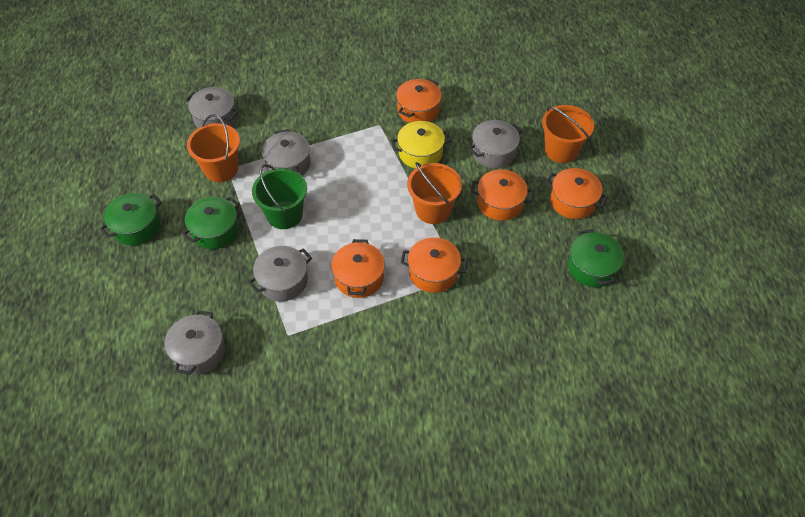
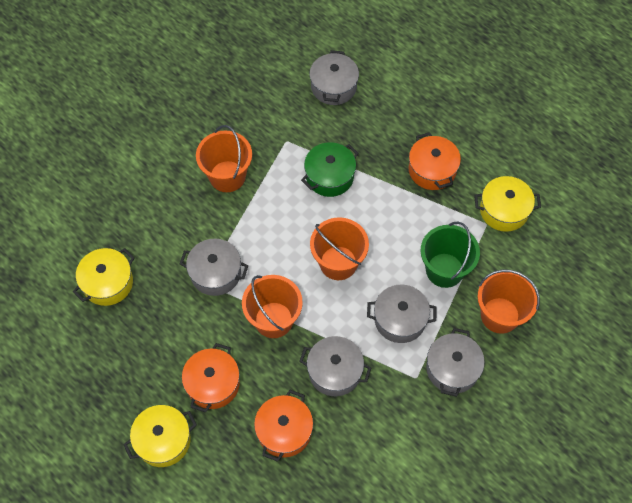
green pot: 3 -> 1
orange bucket: 3 -> 4
orange pot: 5 -> 3
yellow pot: 1 -> 3

